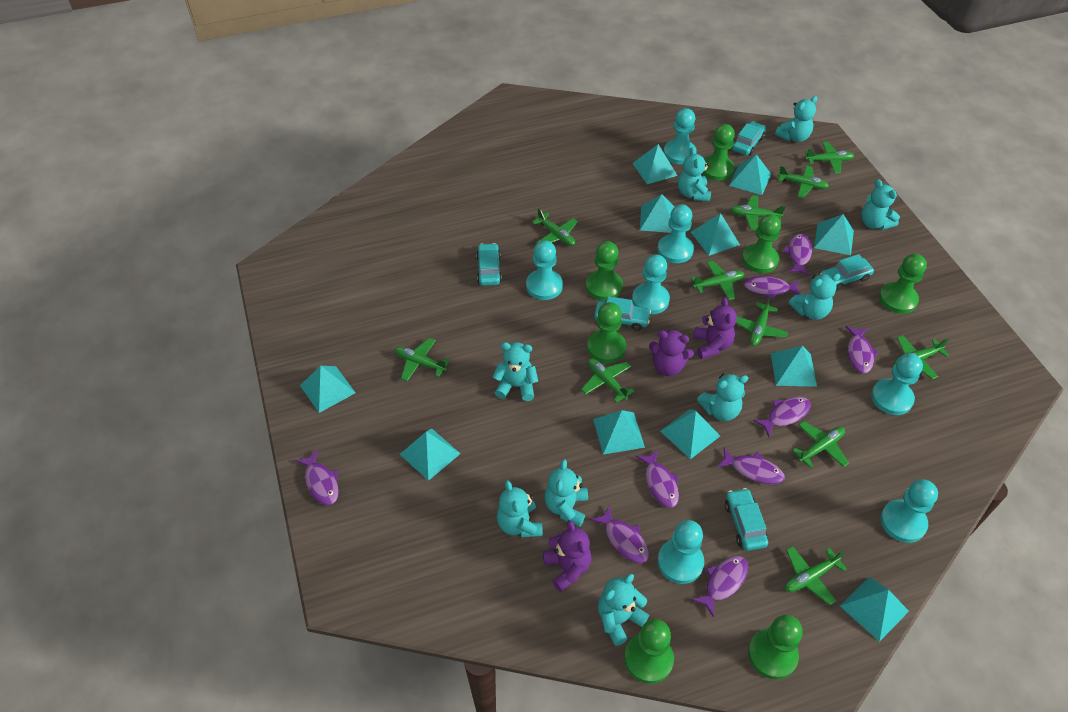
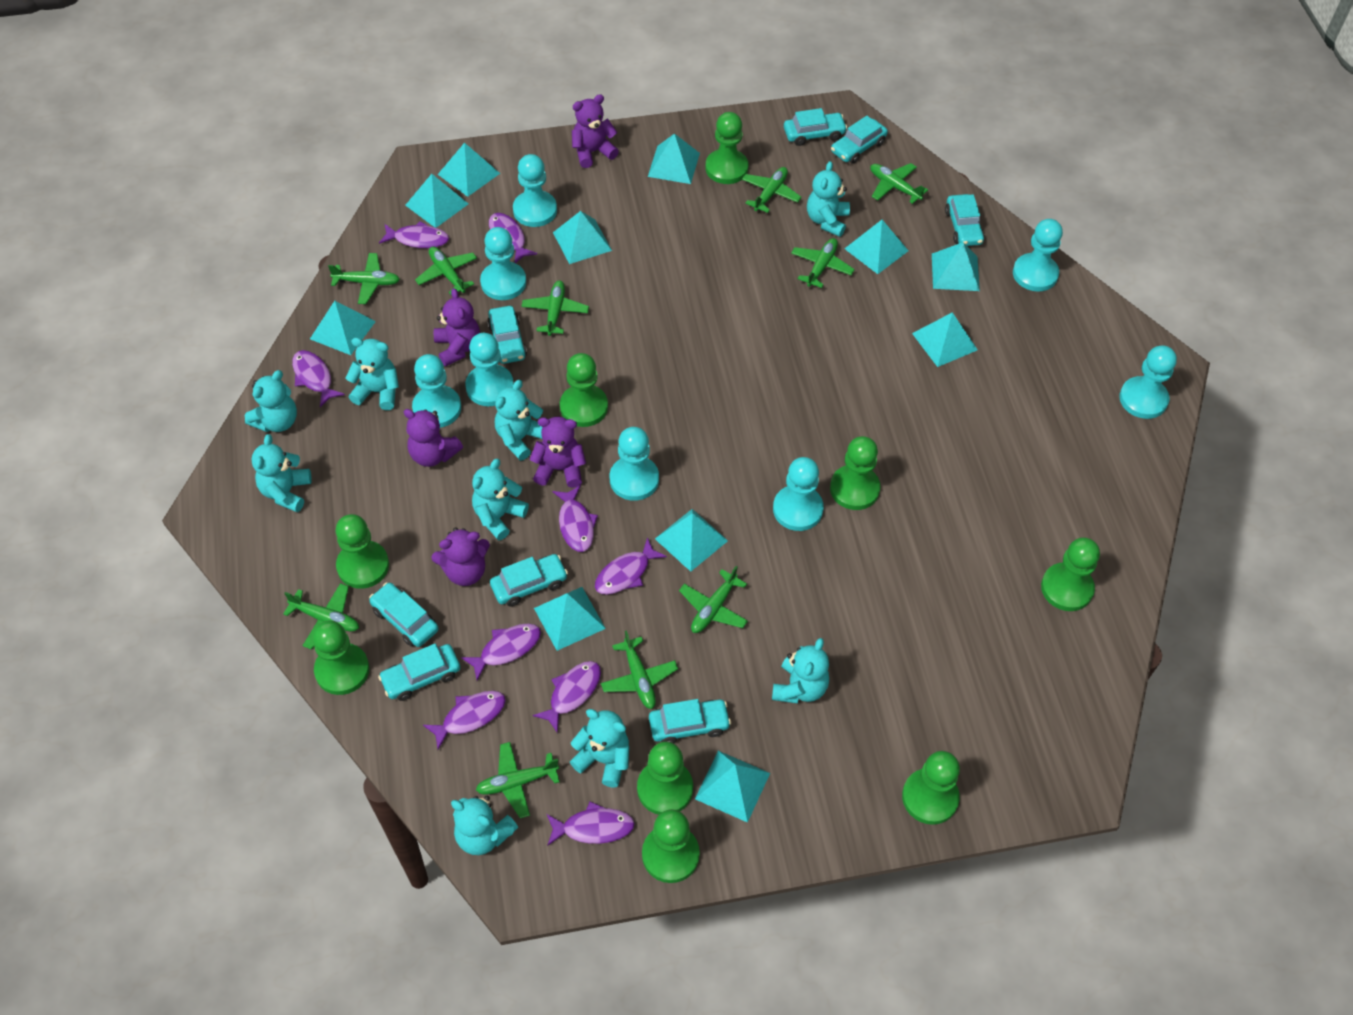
green pawn: 7 -> 9
green plane: 11 -> 10
purple teddy bear: 3 -> 5
turquoise car: 5 -> 8
turquoise pawn: 7 -> 8

